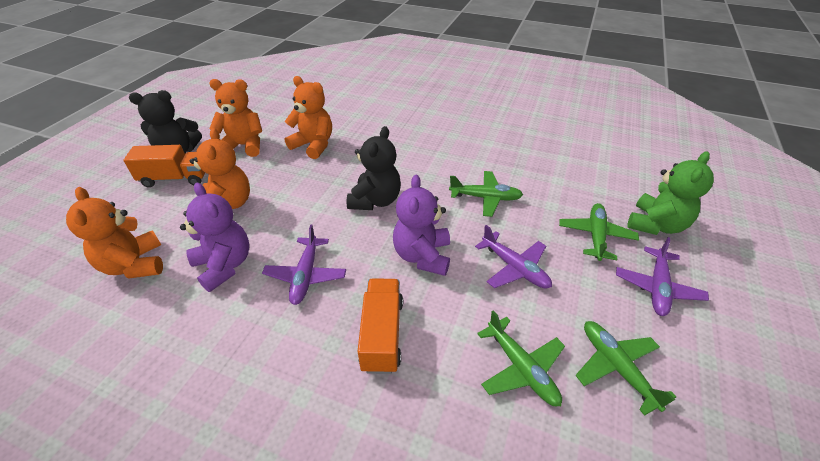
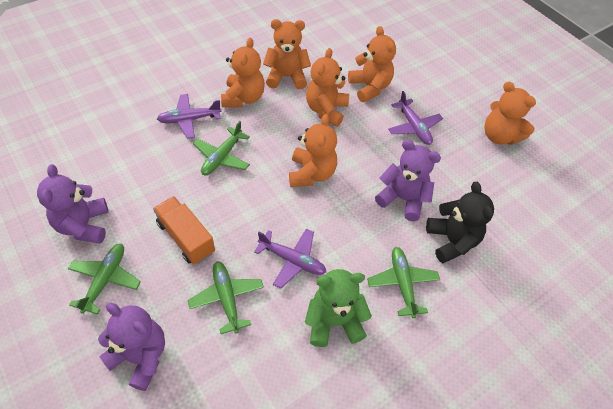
black teddy bear: 2 -> 1
orange teddy bear: 4 -> 6
orange truck: 2 -> 1
purple teddy bear: 2 -> 3

